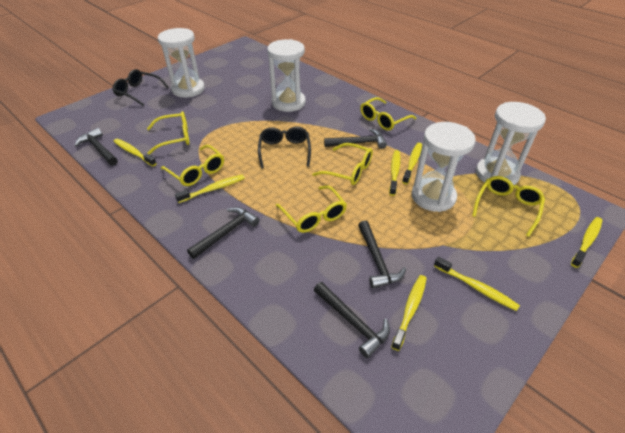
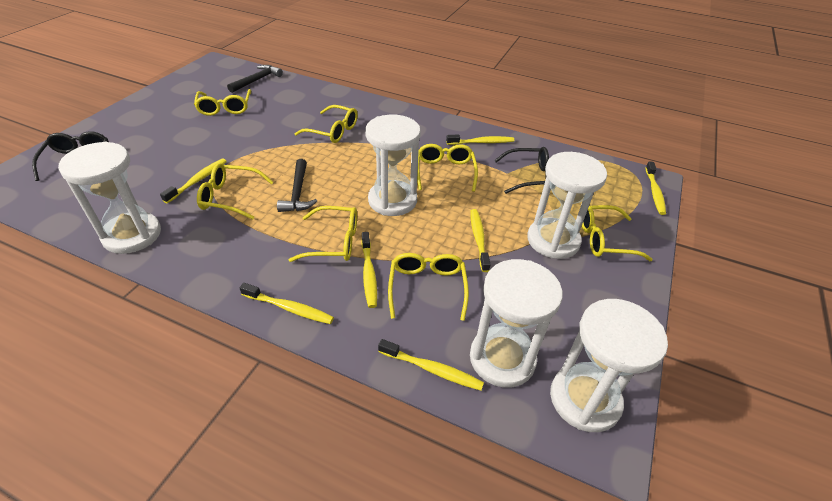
black hammer: 5 -> 2
white hourglass: 4 -> 5
yellow glasses: 6 -> 7

